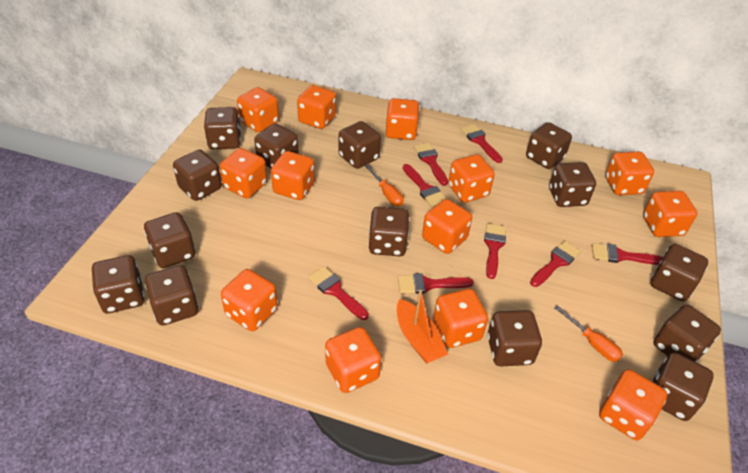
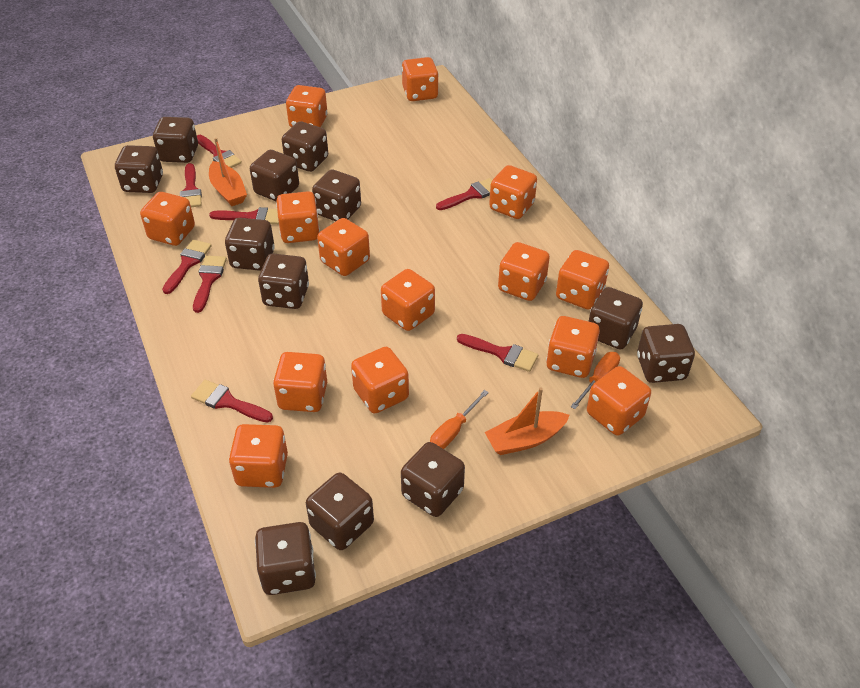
brown dice: 14 -> 12
orange boat: 1 -> 2
orange dice: 13 -> 14

